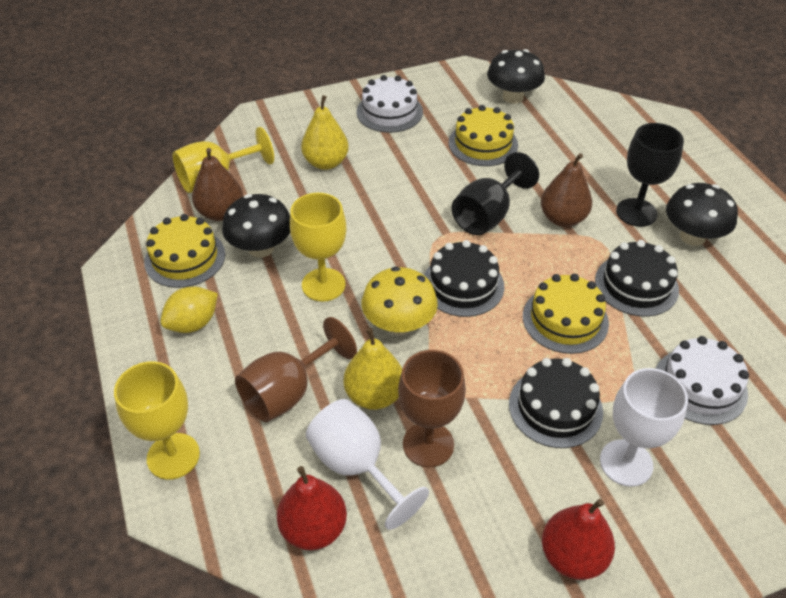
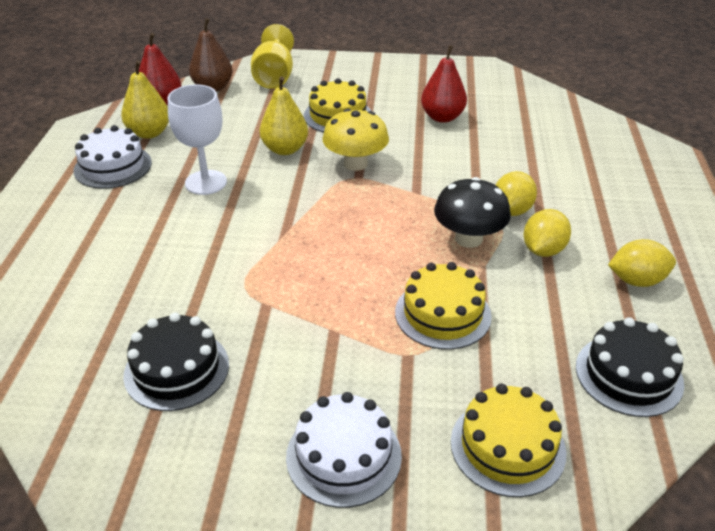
black cake: 3 -> 2
black goblet: 2 -> 0
black mushroom: 3 -> 1
brown goblet: 2 -> 0
brown pear: 2 -> 1
white goblet: 2 -> 1
yellow goblet: 3 -> 1
yellow lemon: 1 -> 3

